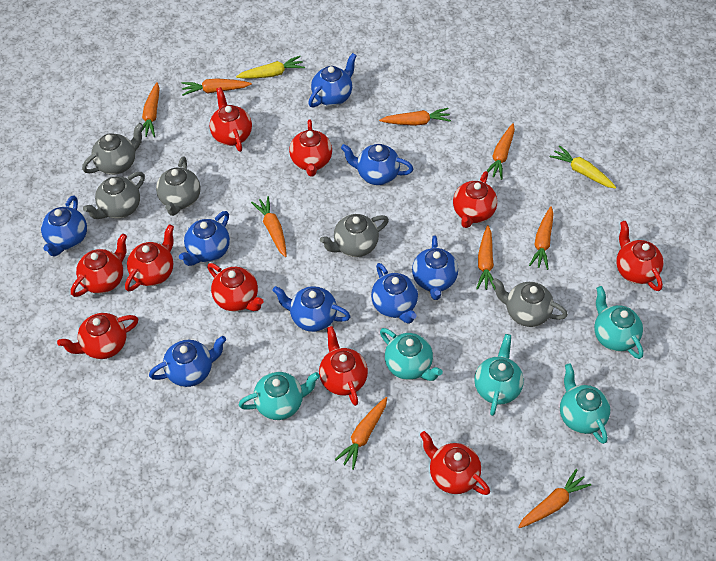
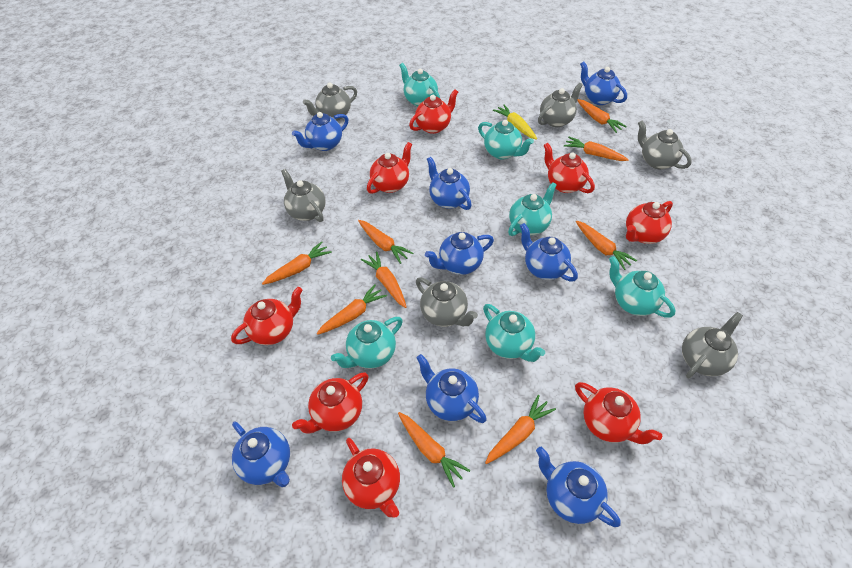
grey teapot: 5 -> 6
red teapot: 10 -> 8
turquoise teapot: 5 -> 6
yellow carrot: 2 -> 1

